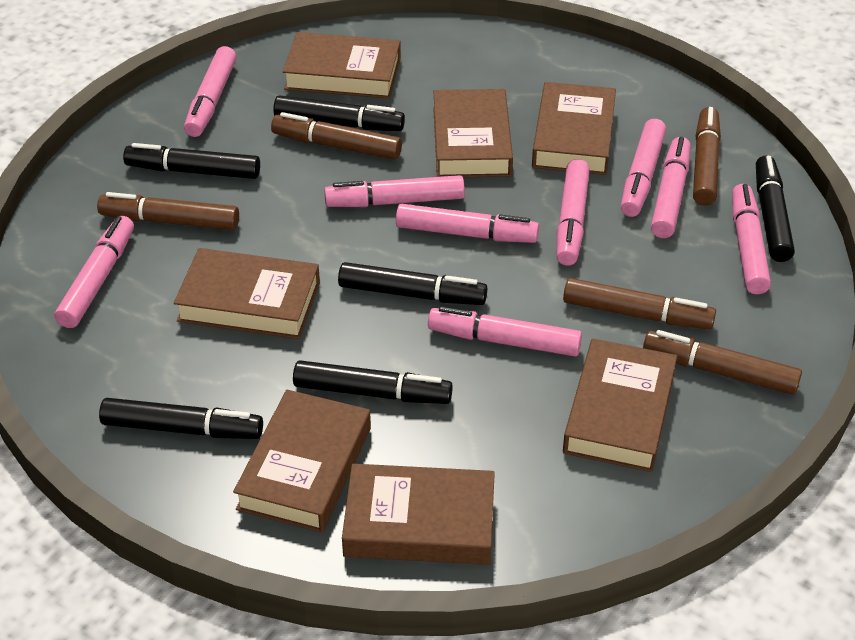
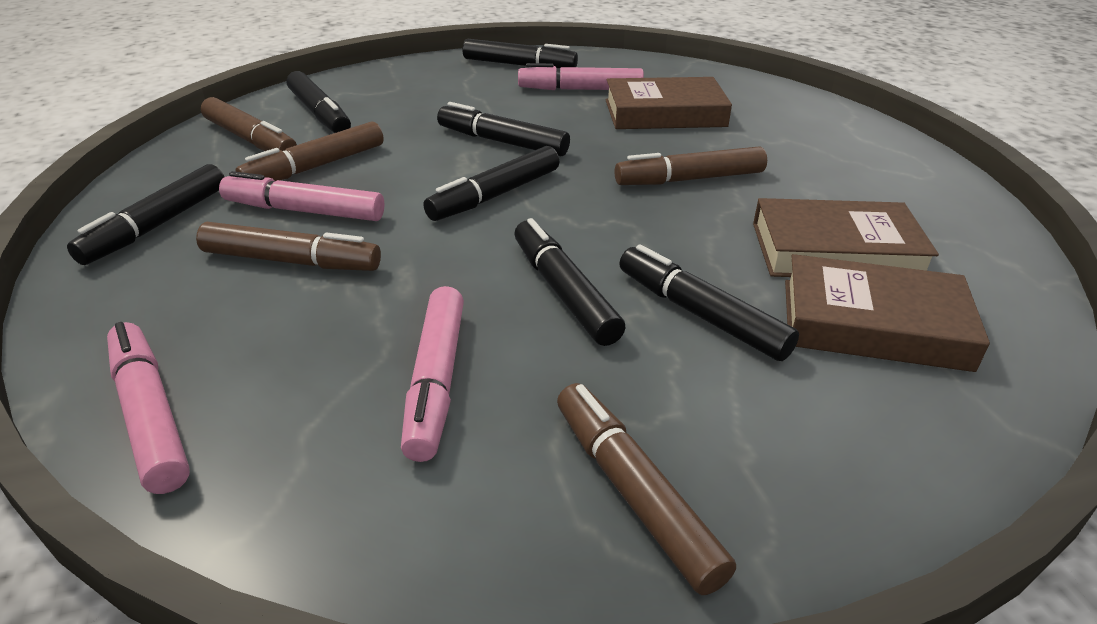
black marker: 6 -> 7
brown book: 7 -> 3
pink marker: 9 -> 4

